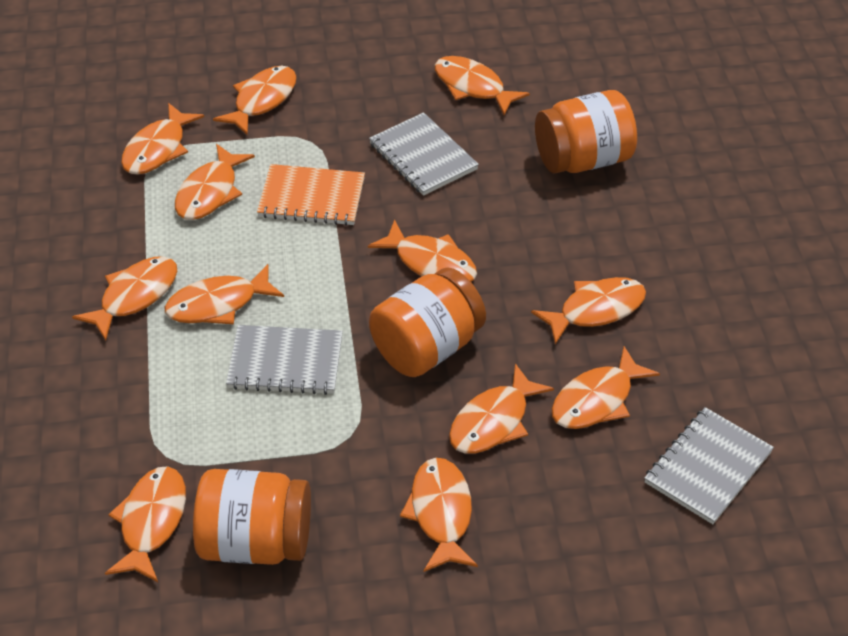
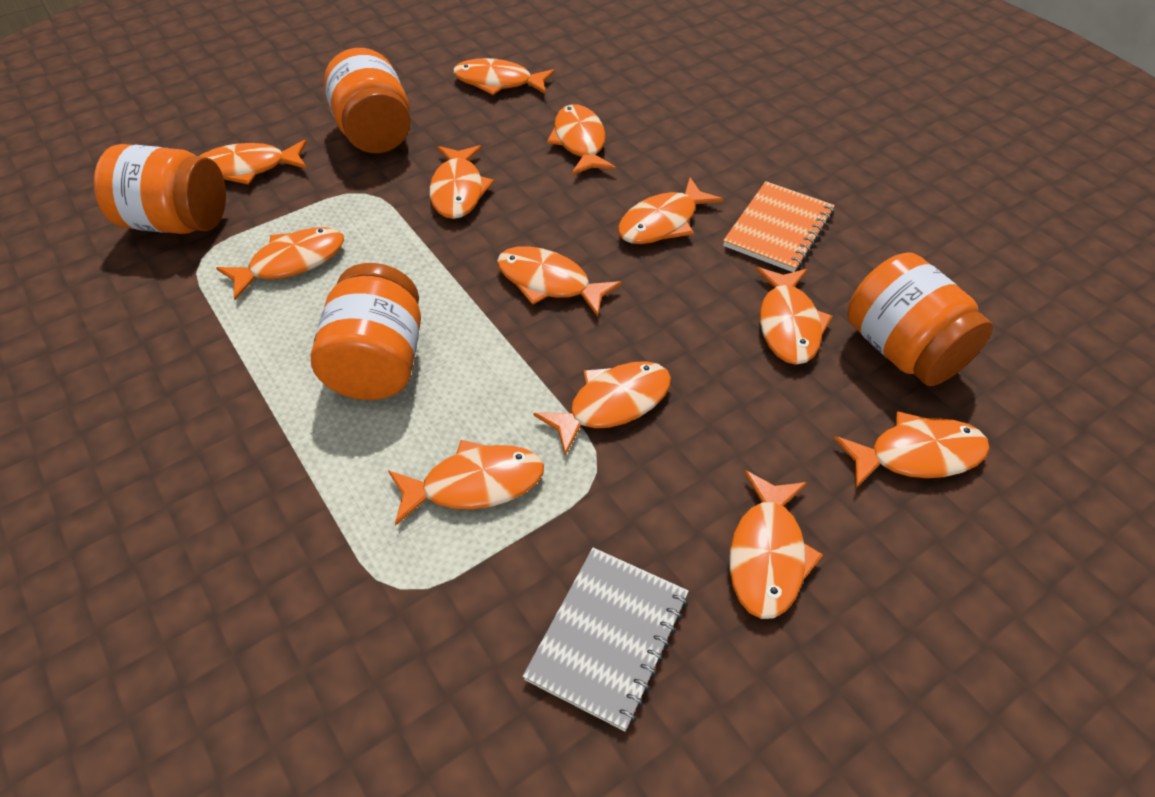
grey notebook: 3 -> 1
orange jar: 3 -> 4

